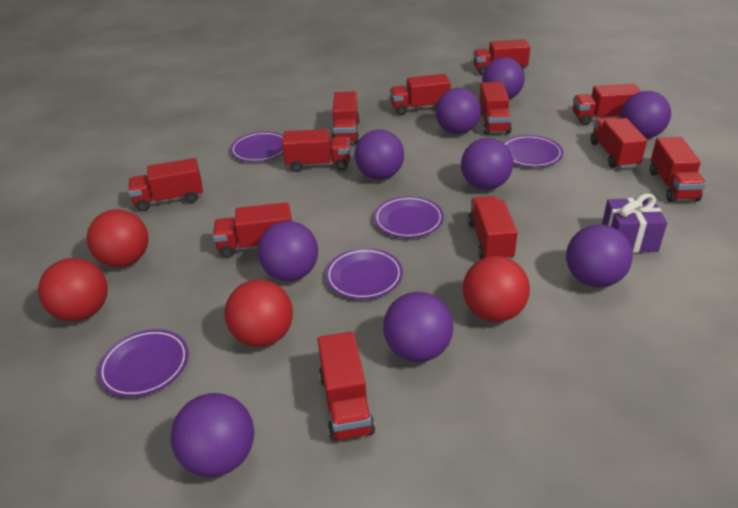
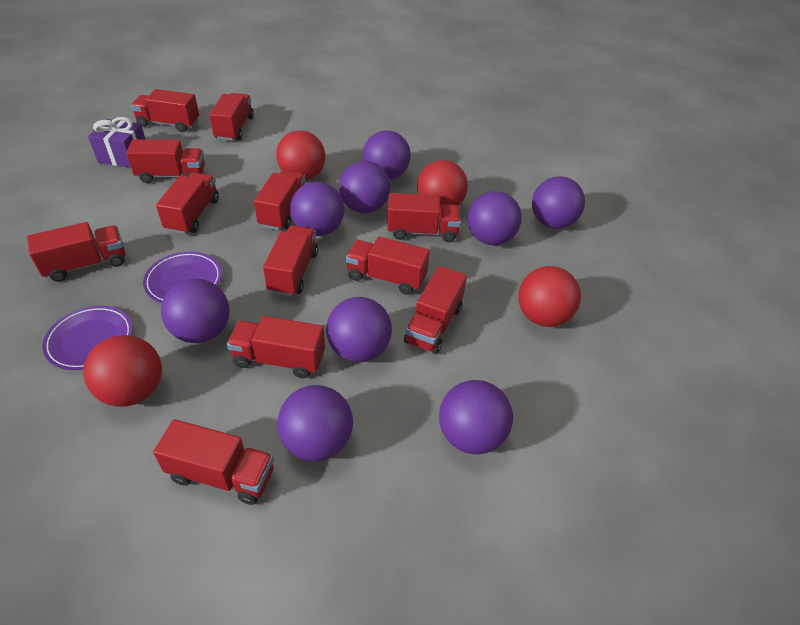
purple plate: 5 -> 2

